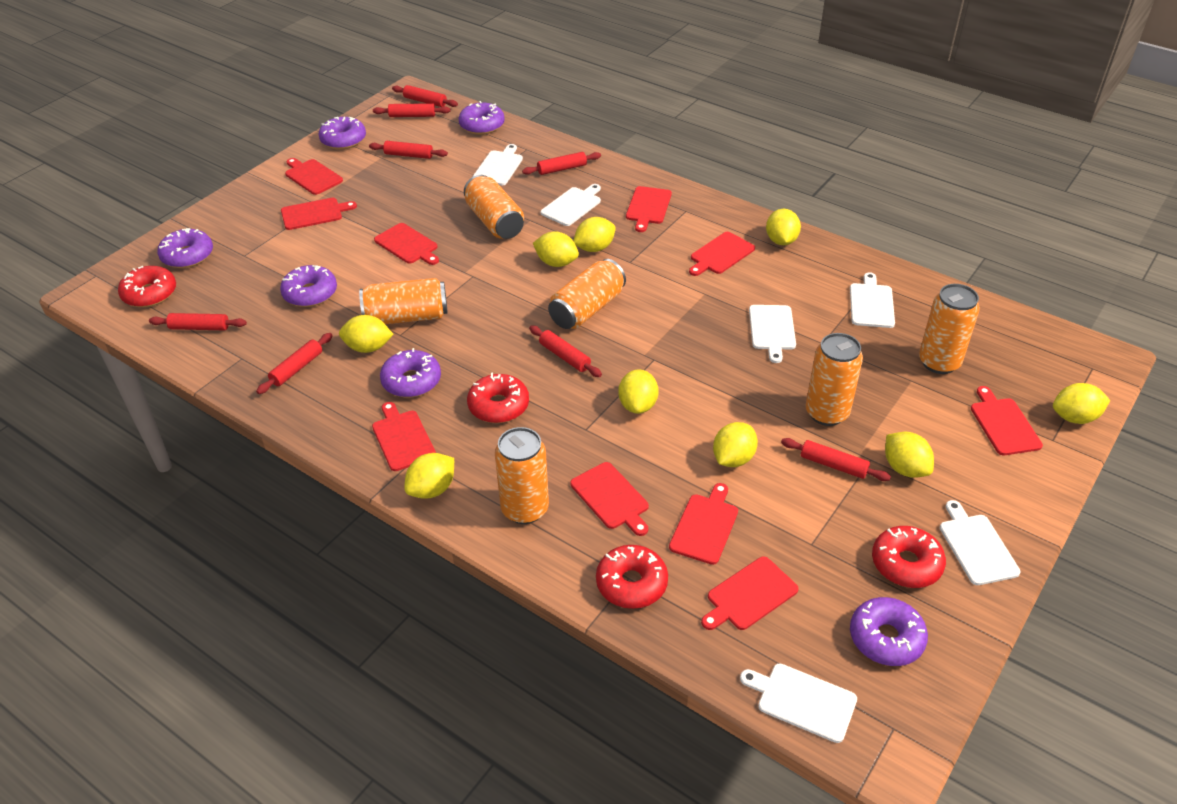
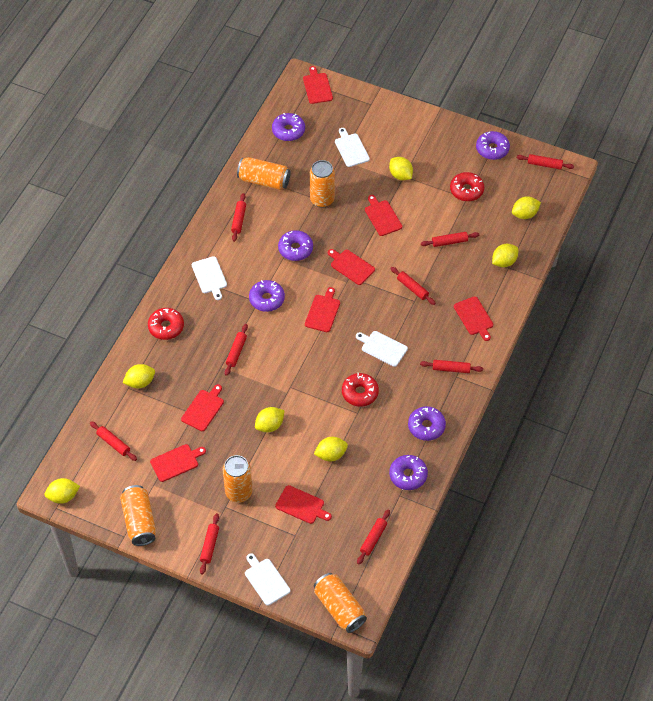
orange can: 6 -> 5
red cutting board: 10 -> 8
red donut: 4 -> 3
red rolling pin: 8 -> 9
white cutting board: 6 -> 4
yellow lemon: 9 -> 7

